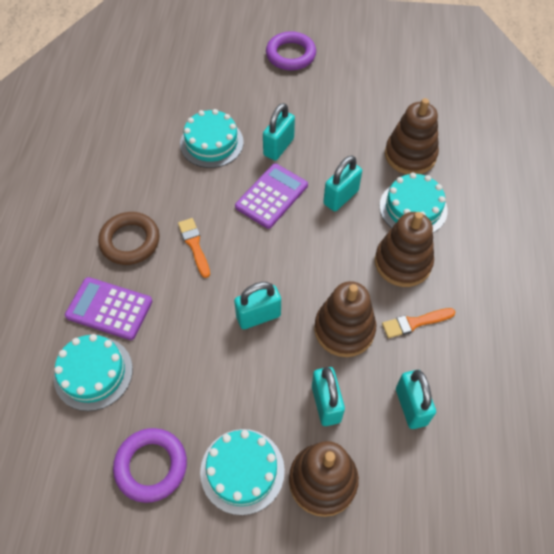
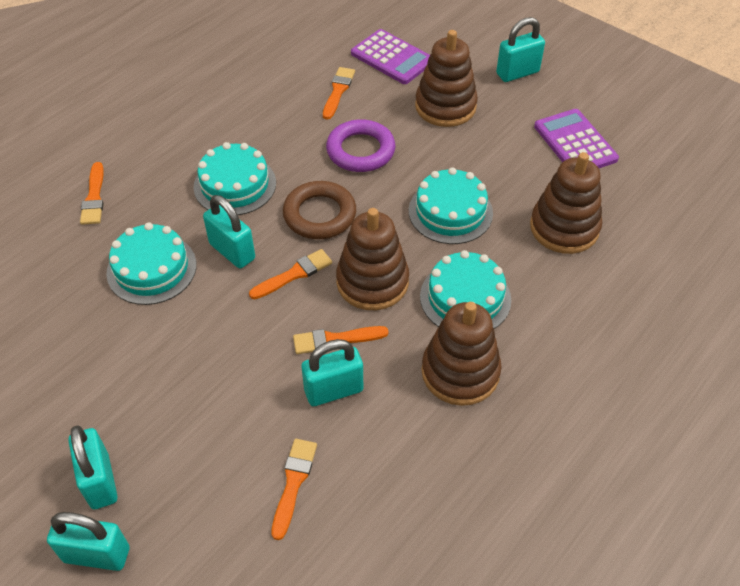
orange brush: 2 -> 5
purple ring: 2 -> 1

